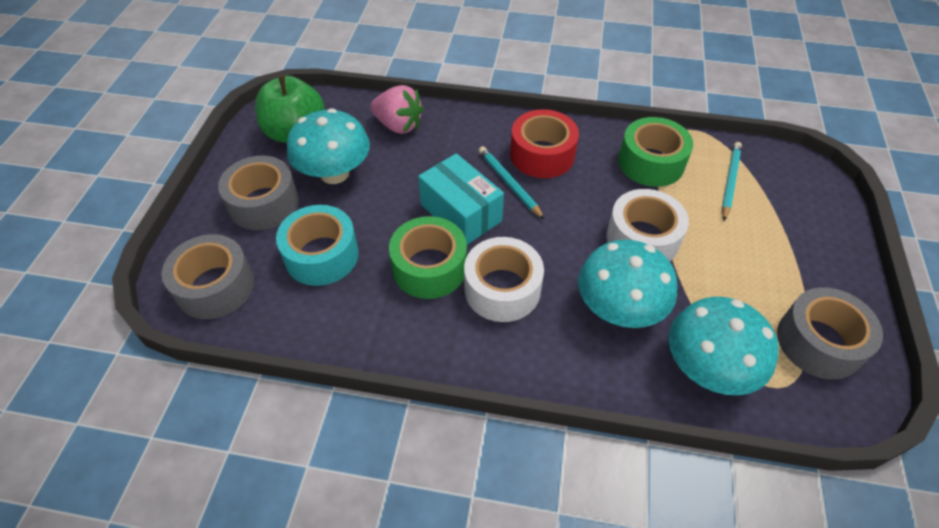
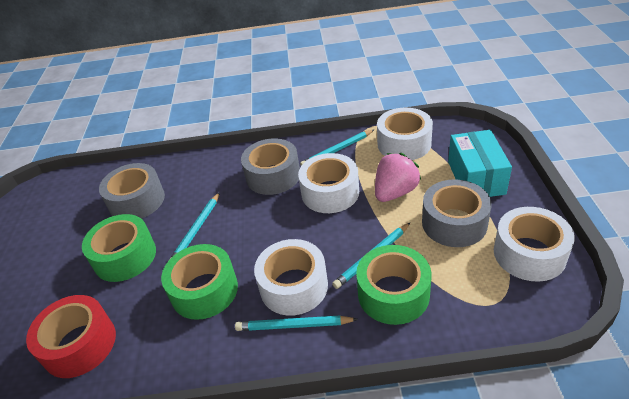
green apple: 1 -> 0
green tape: 2 -> 3
turquoise mushroom: 3 -> 0
turquoise pencil: 2 -> 4
turquoise tape: 1 -> 0
white tape: 2 -> 4

